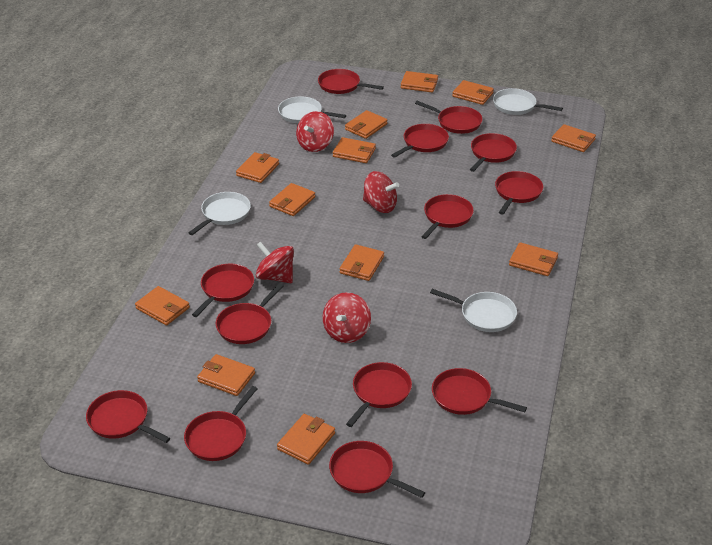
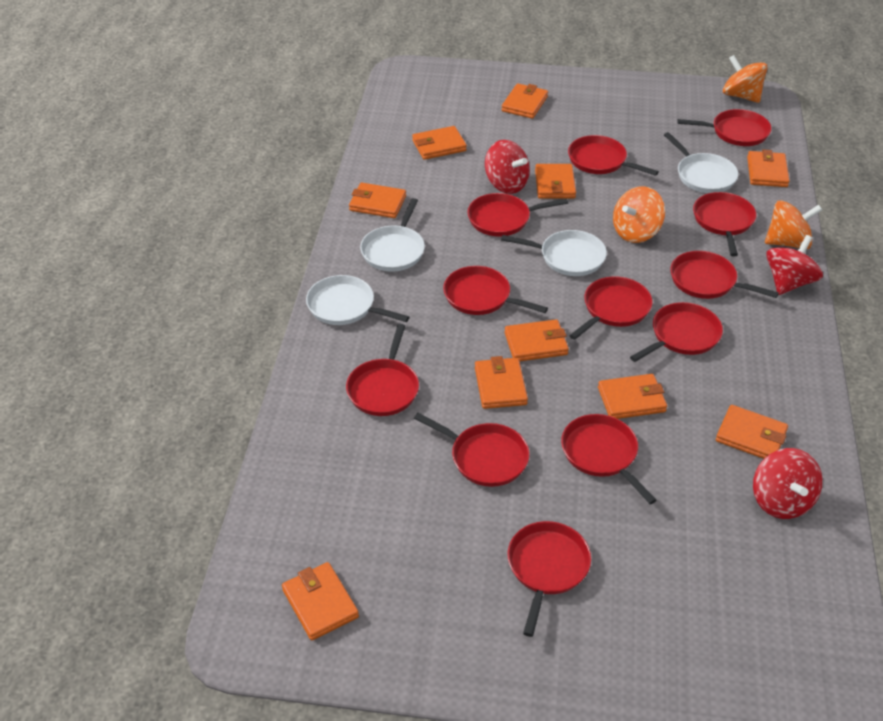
orange spinning top: 0 -> 3
orange wallet: 12 -> 10
red pan: 13 -> 12
red spinning top: 4 -> 3

